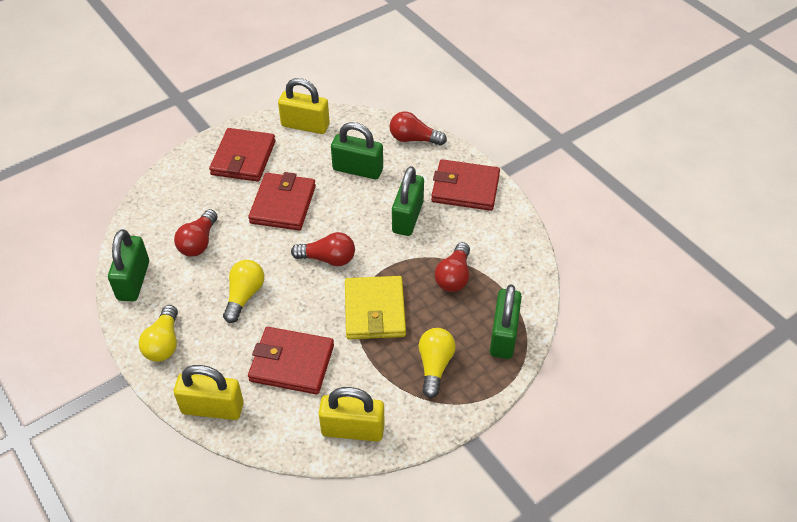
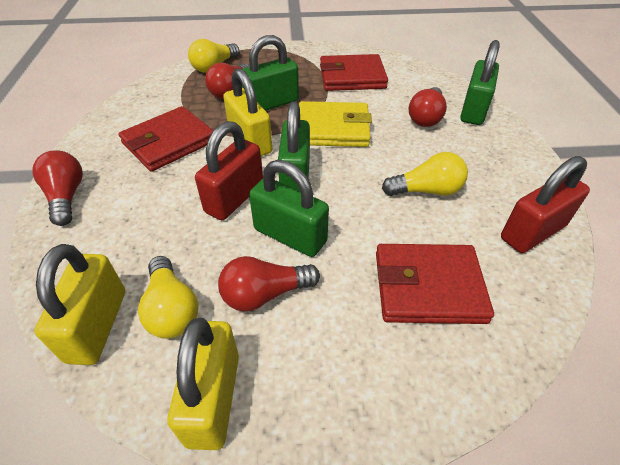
red padlock: 0 -> 2
red wallet: 4 -> 3

